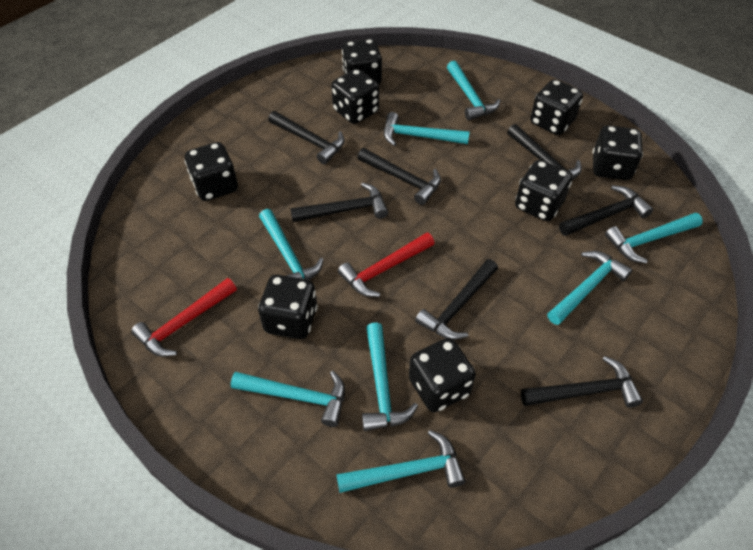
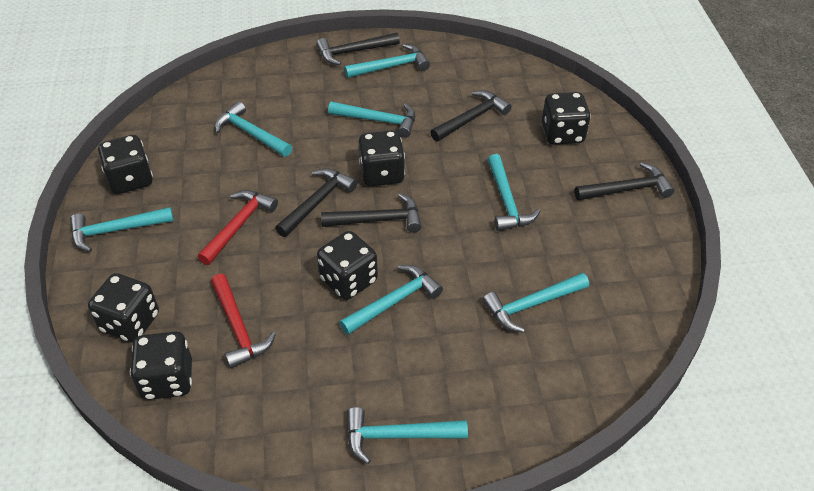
black dice: 8 -> 6
black hammer: 7 -> 5

